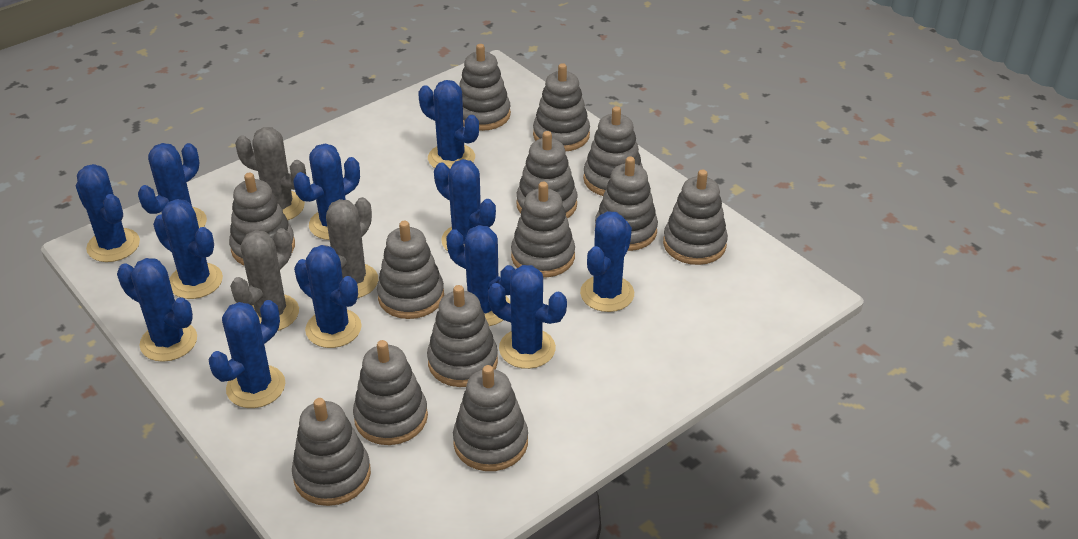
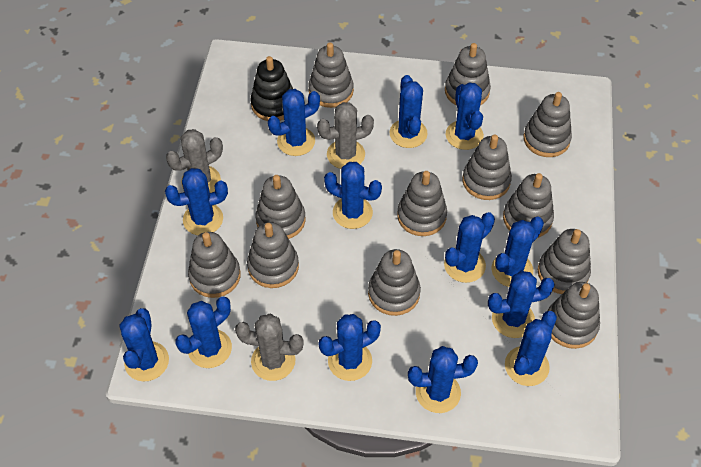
black stacking toy: 0 -> 1
blue cactus: 12 -> 13
grey stacking toy: 13 -> 12

